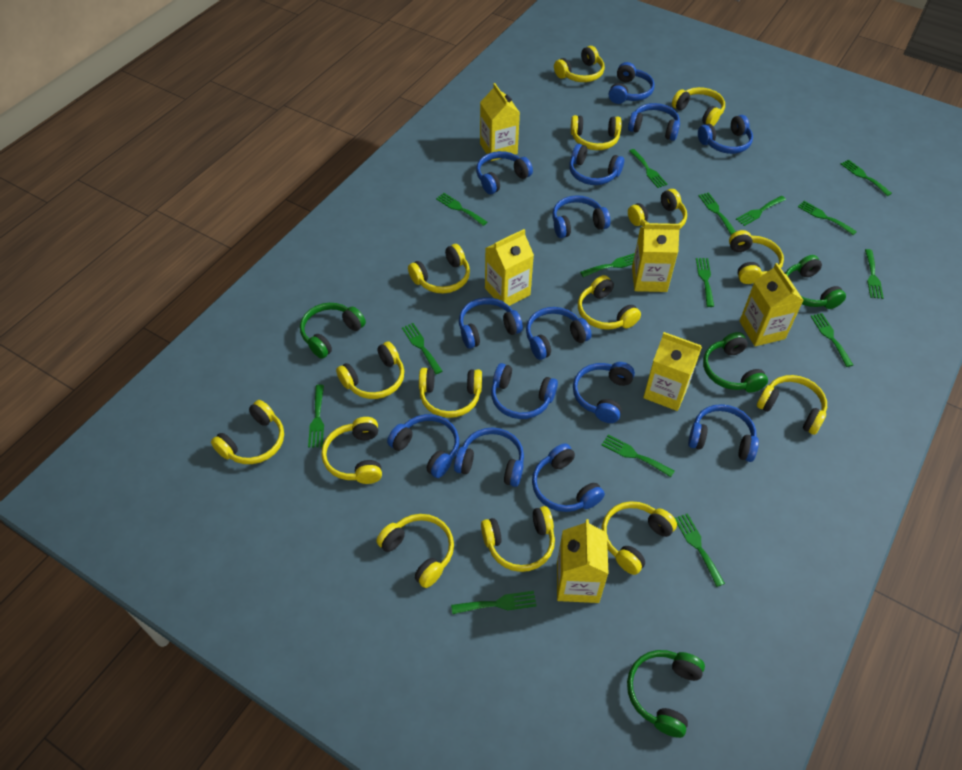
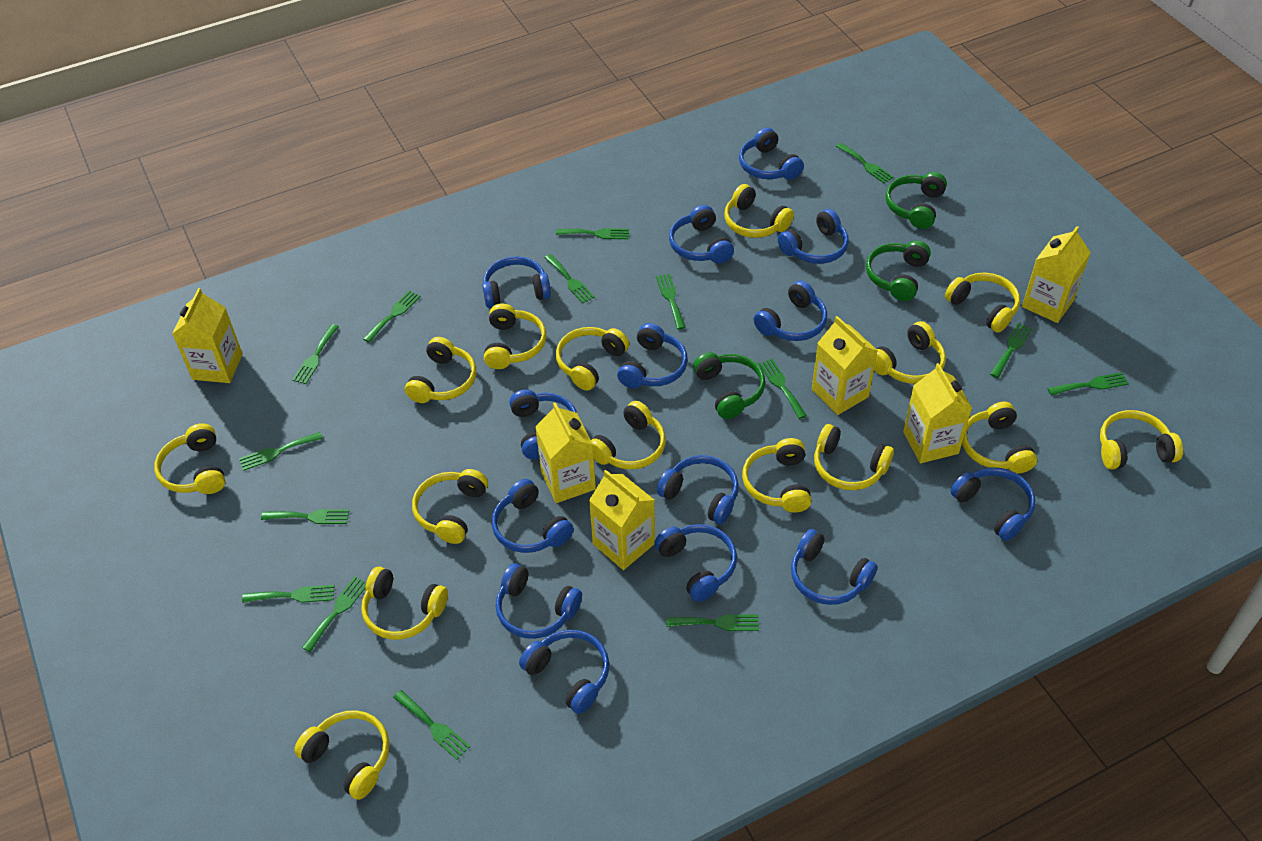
green headphones: 4 -> 3

